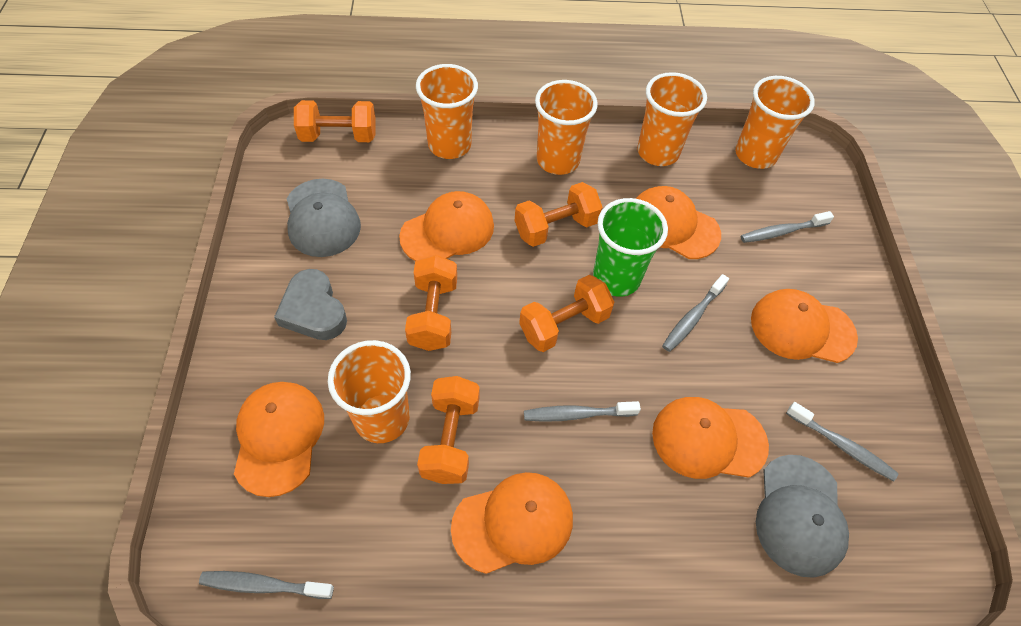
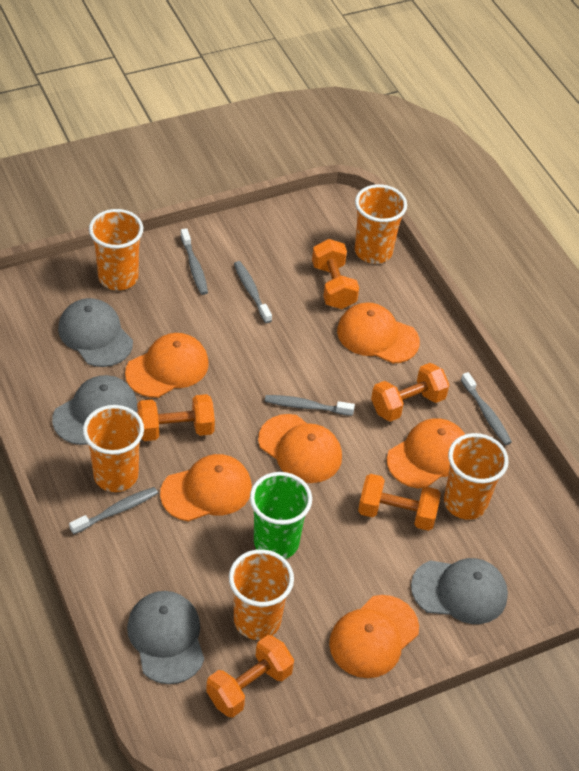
grey cap: 2 -> 4
grey heart: 1 -> 0

